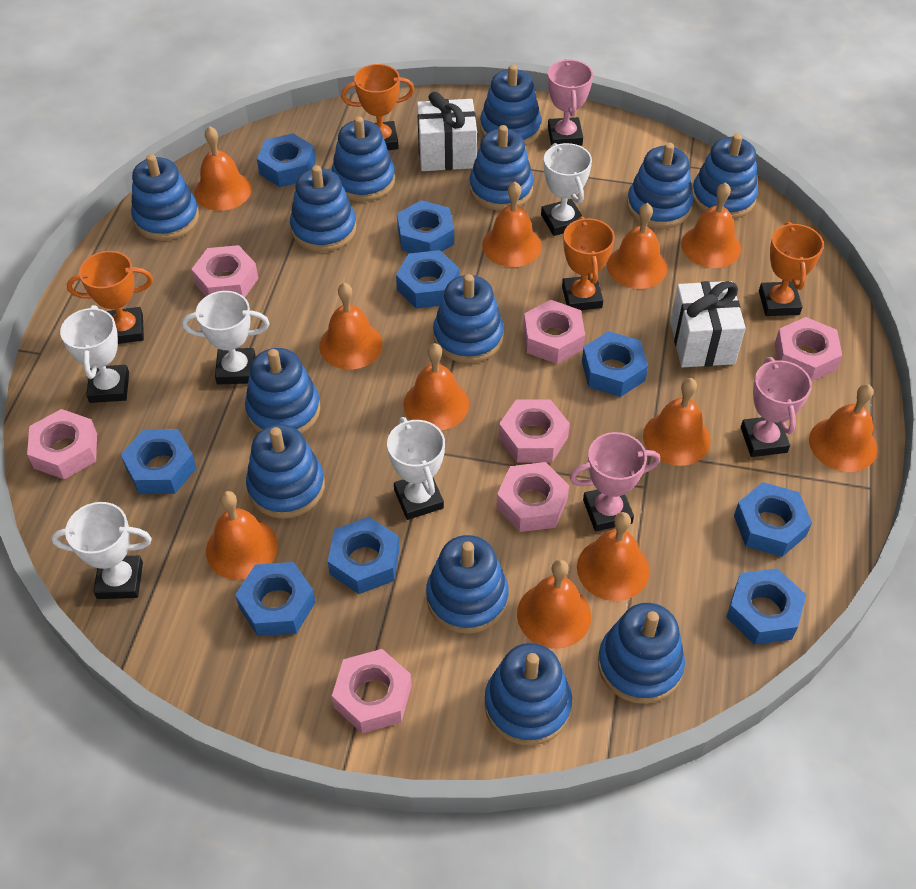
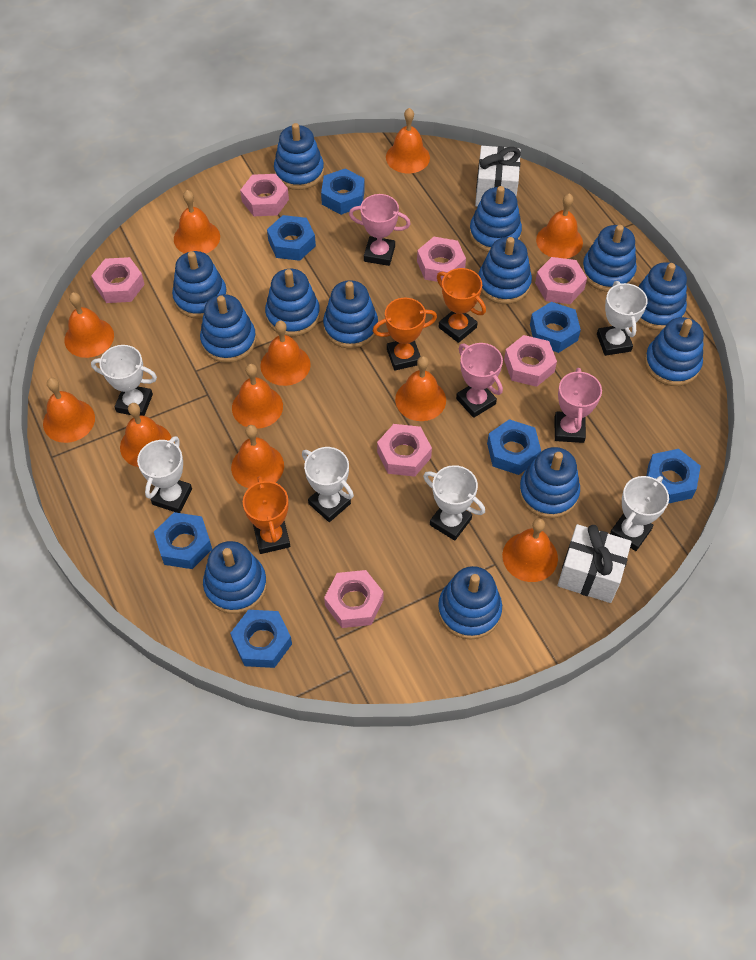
blue nut: 9 -> 7
orange trophy: 4 -> 3
white trophy: 5 -> 6

